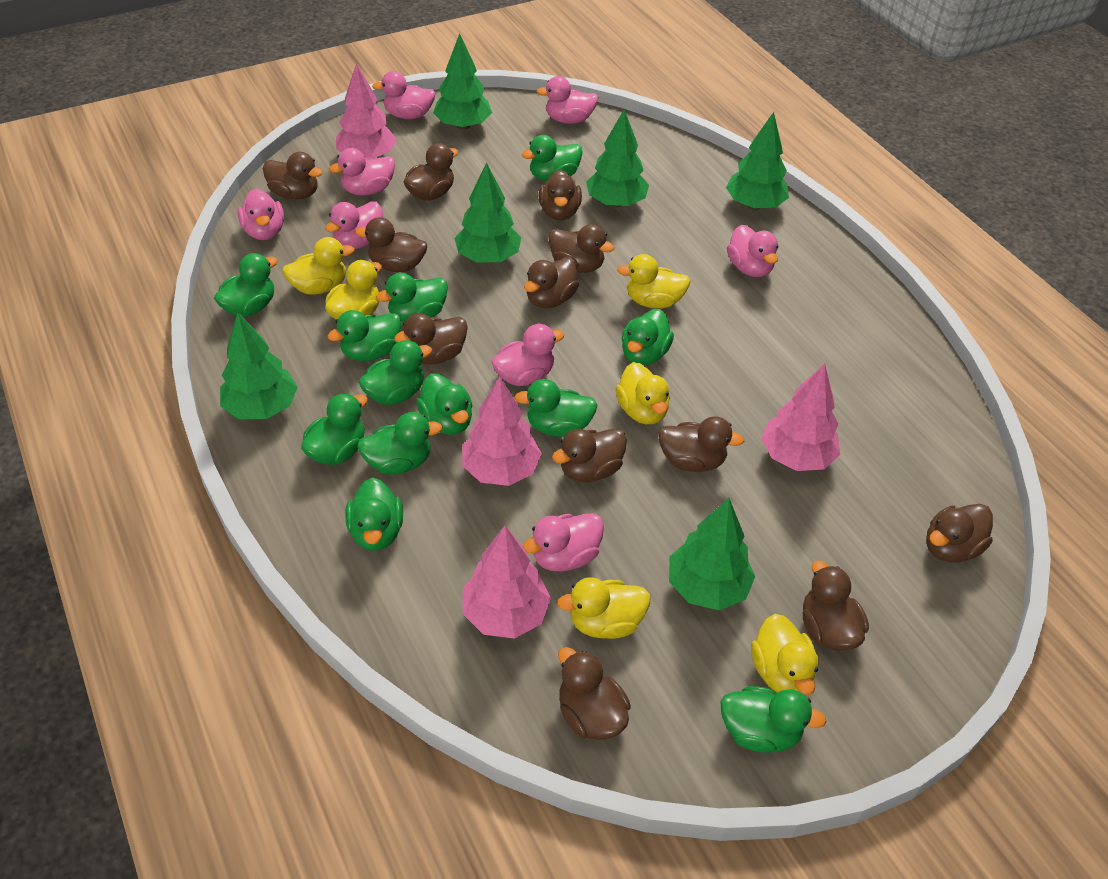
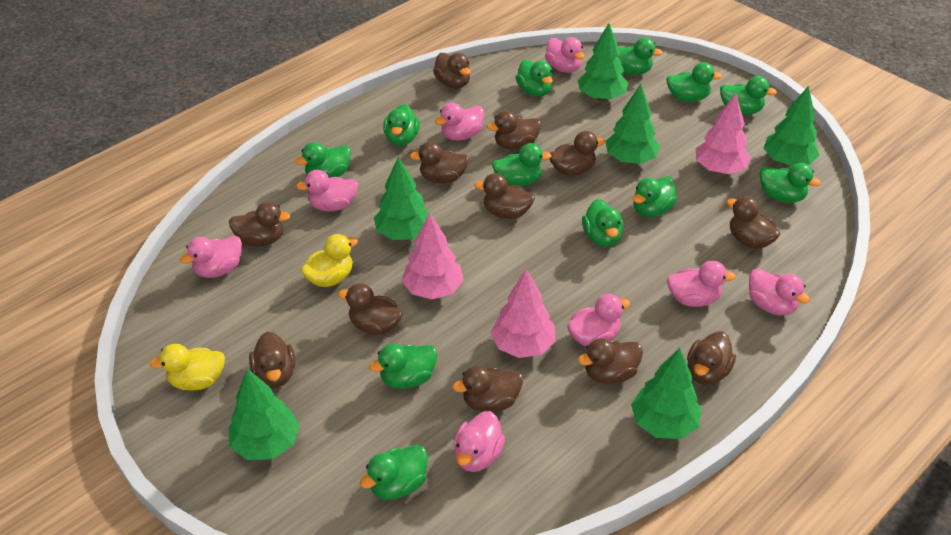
pink tree: 4 -> 3
yellow duck: 6 -> 2

